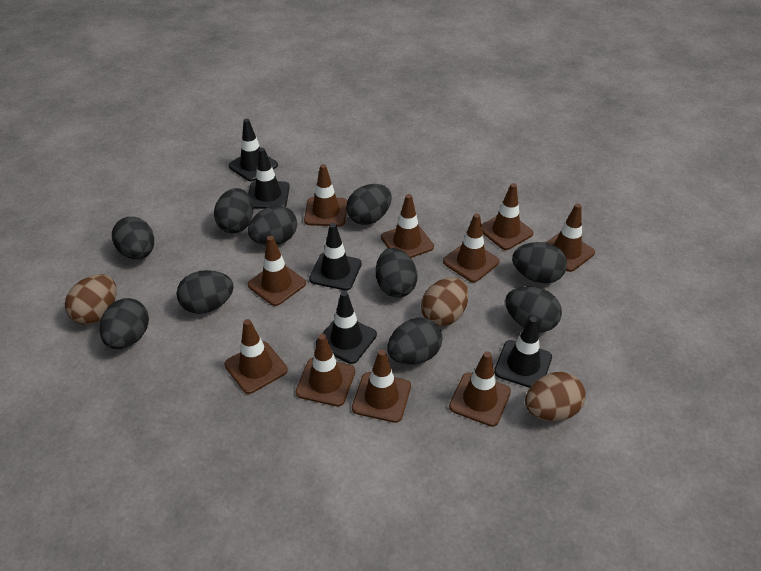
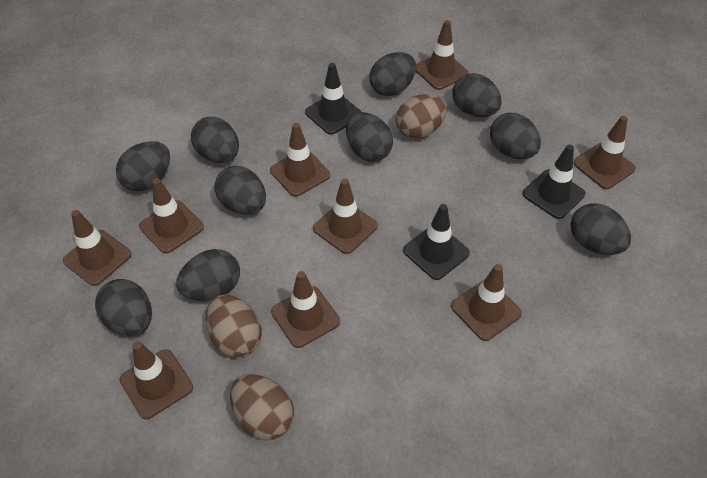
black traffic cone: 5 -> 3
brown traffic cone: 10 -> 9

